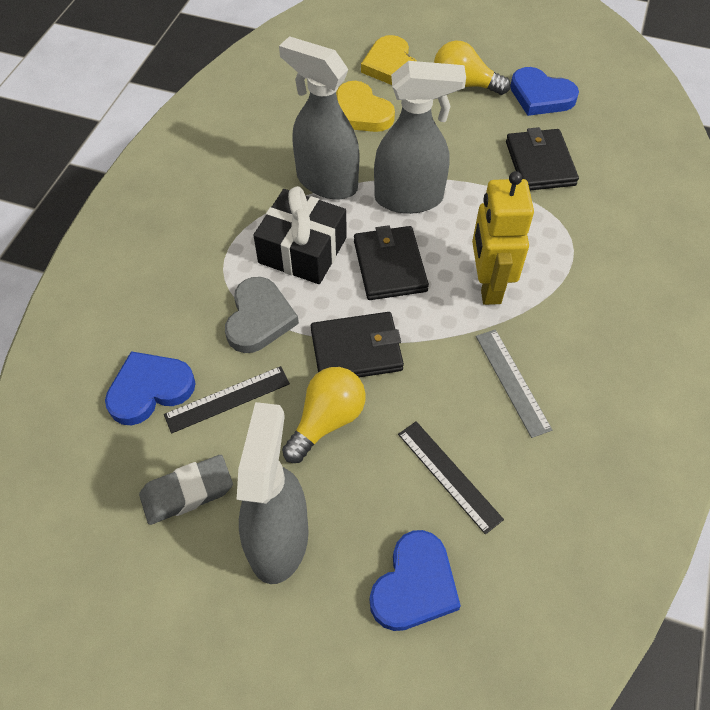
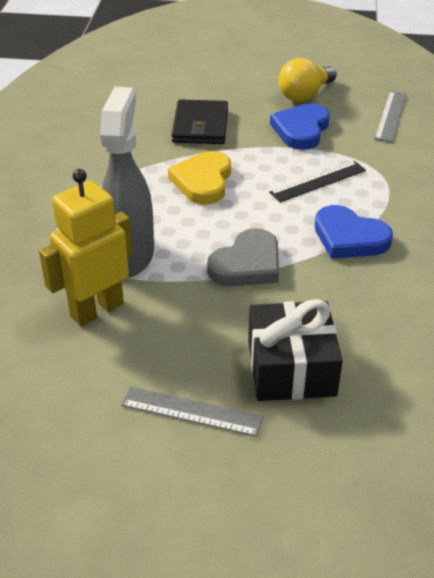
black ruler: 2 -> 1
black wallet: 3 -> 1
blue heart: 3 -> 2
grey eraser: 1 -> 0
grey ruler: 1 -> 2
grey spray bottle: 3 -> 1
yellow heart: 2 -> 1
yellow light bulb: 2 -> 1

